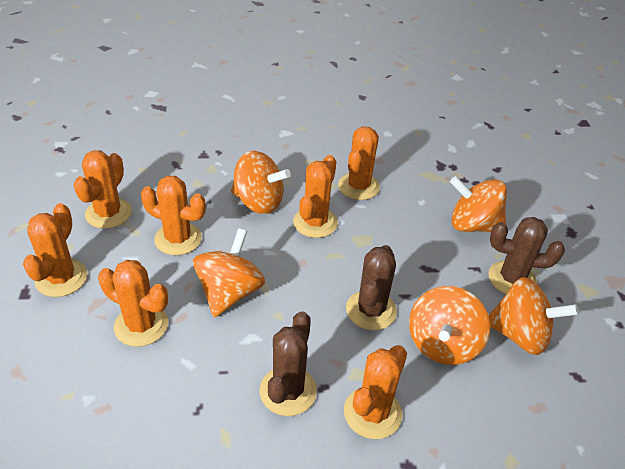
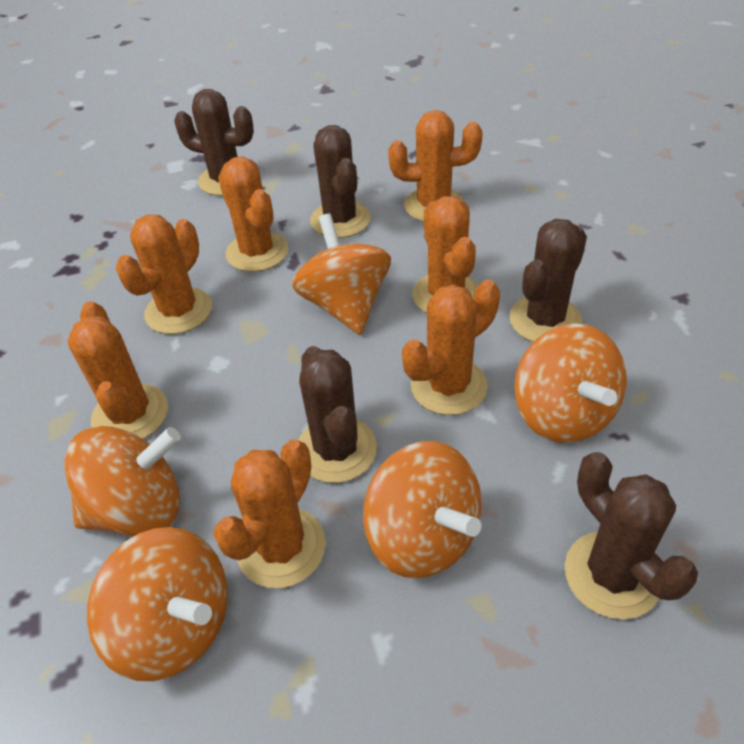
brown cactus: 3 -> 5

